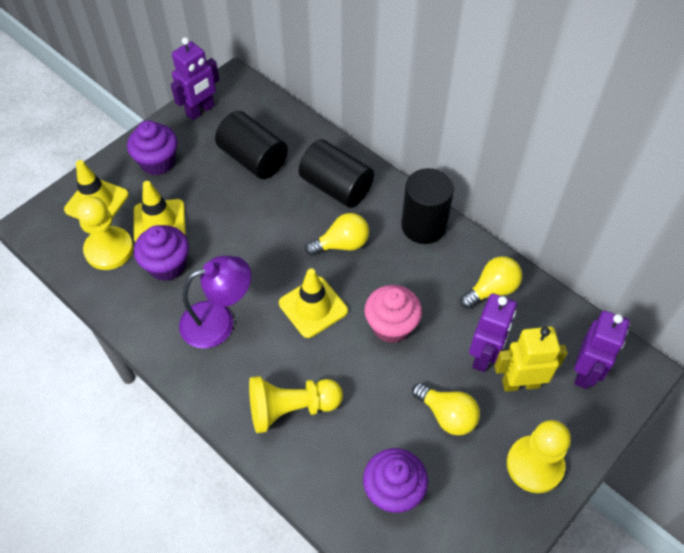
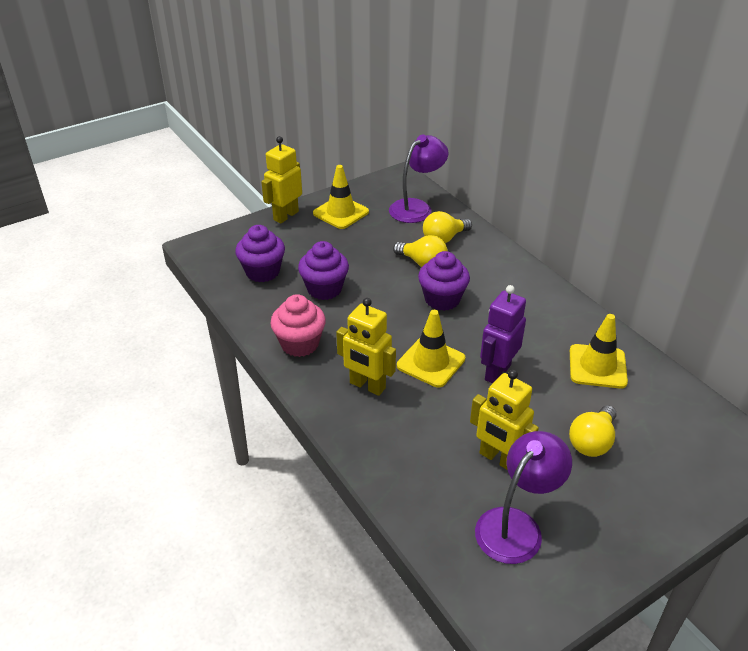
black cylinder: 3 -> 0
purple lamp: 1 -> 2
purple robot: 3 -> 1
yellow pawn: 3 -> 0
yellow robot: 1 -> 3

